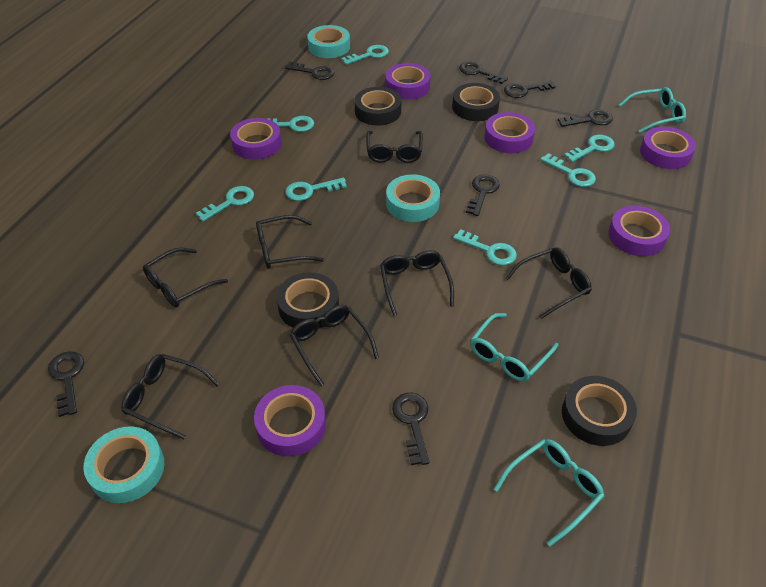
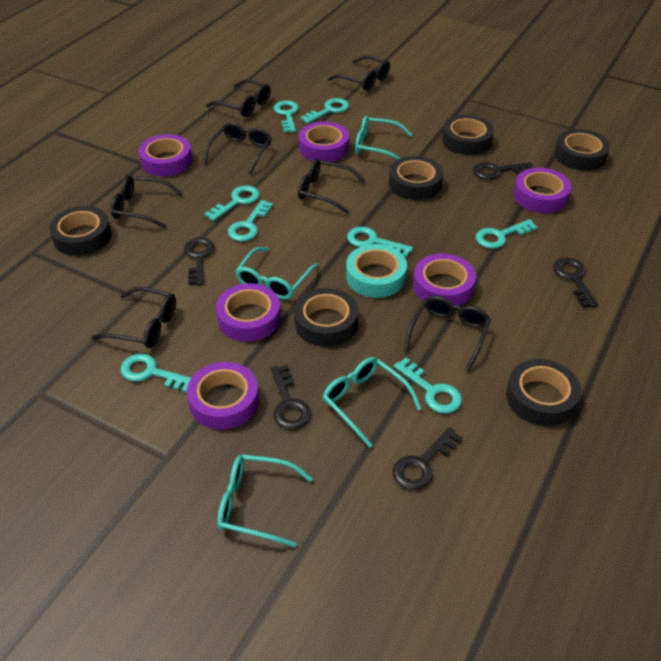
black key: 7 -> 5
black tape: 4 -> 6
turquoise glasses: 3 -> 4
turquoise key: 7 -> 8
turquoise tape: 3 -> 1

